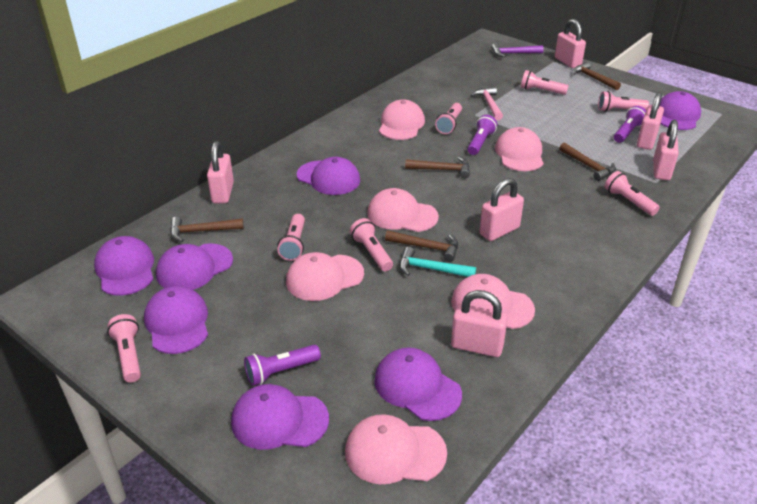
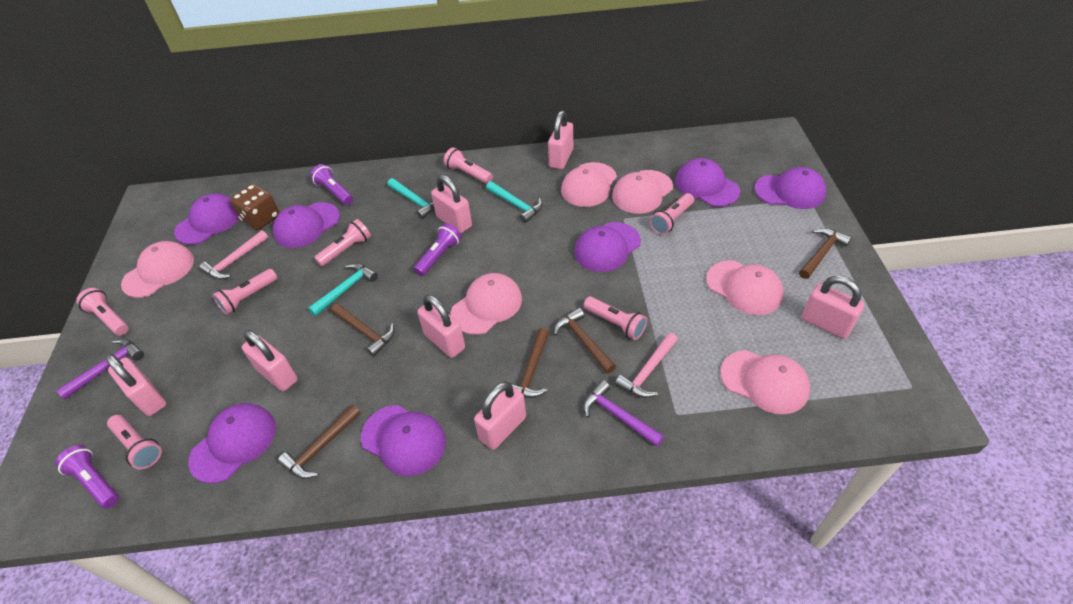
brown dice: 0 -> 1
pink hammer: 1 -> 2
pink padlock: 6 -> 7
purple hammer: 1 -> 2
turquoise hammer: 1 -> 3

